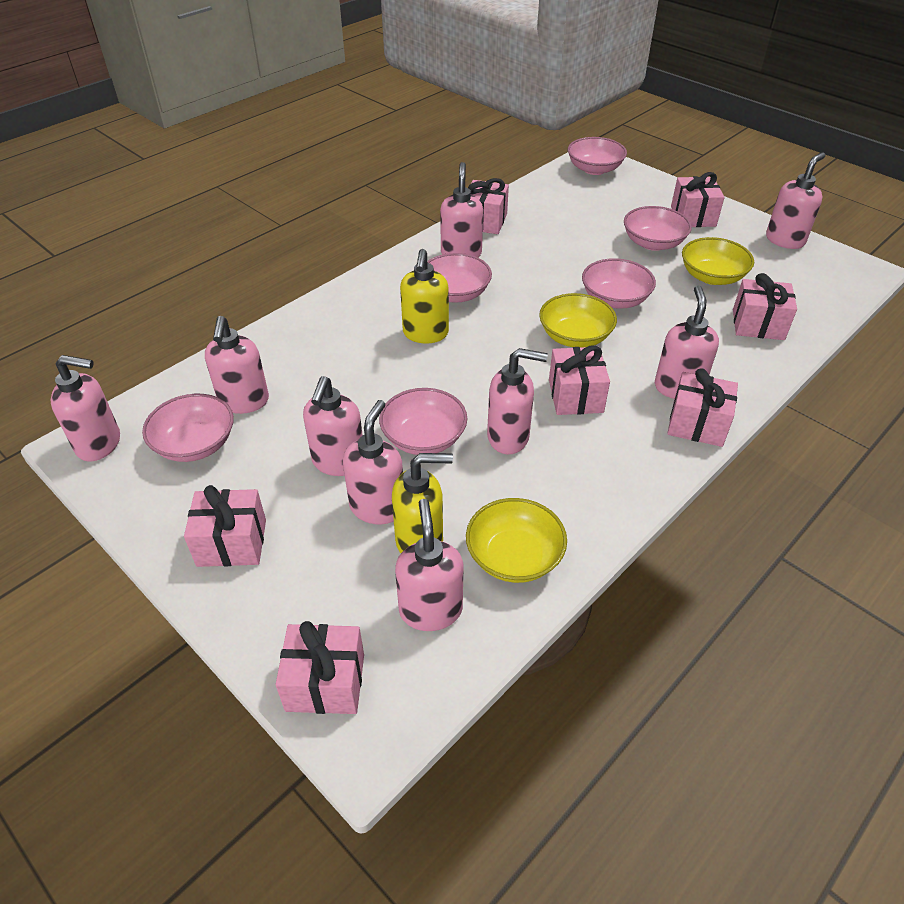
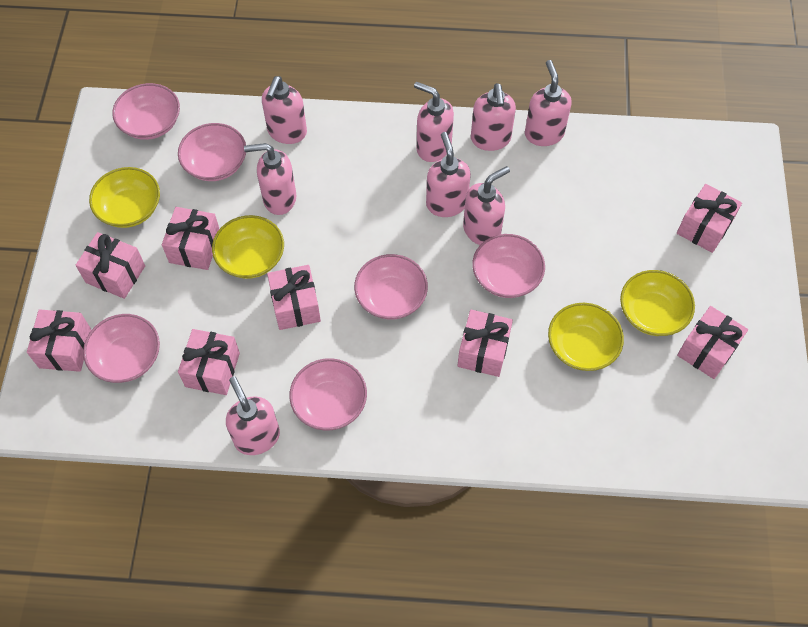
pink gift: 7 -> 8
pink soap dispenser: 9 -> 8
yellow bowl: 3 -> 4
yellow soap dispenser: 2 -> 0

